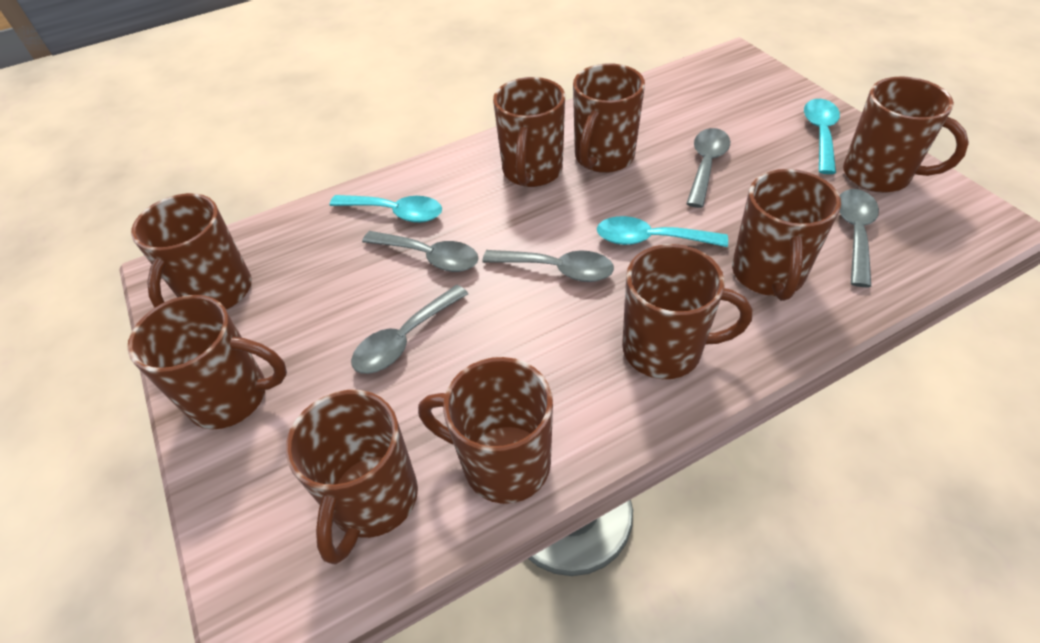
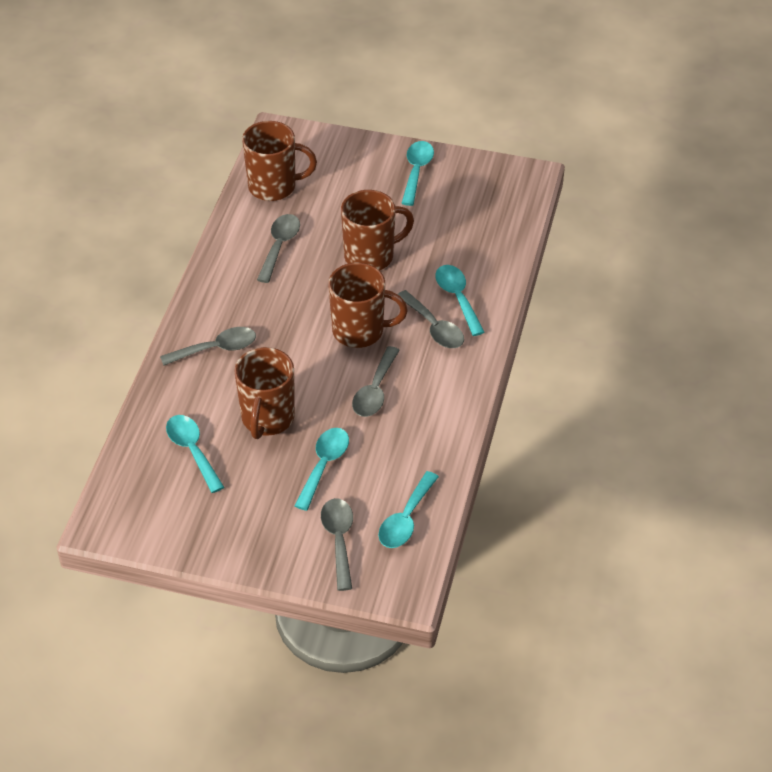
brown mug: 9 -> 4
turquoise spoon: 3 -> 5

